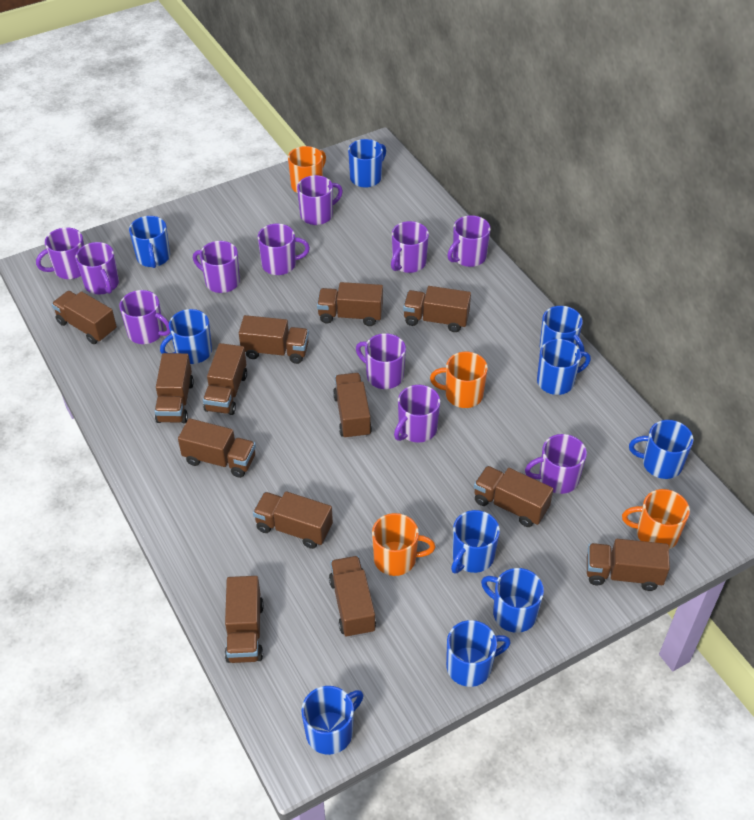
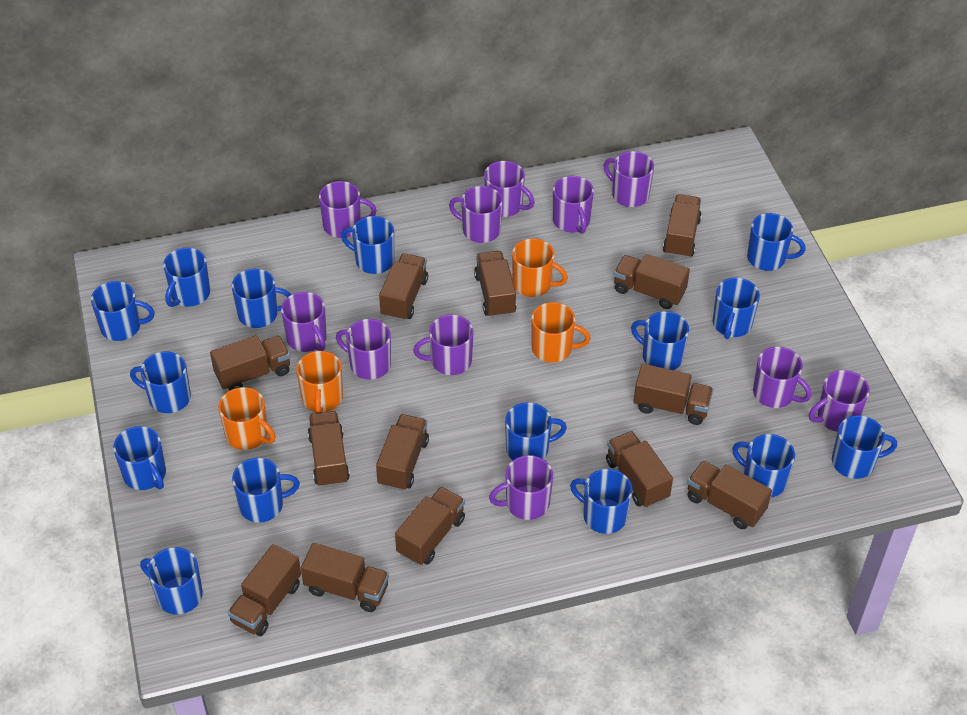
blue mug: 10 -> 15

